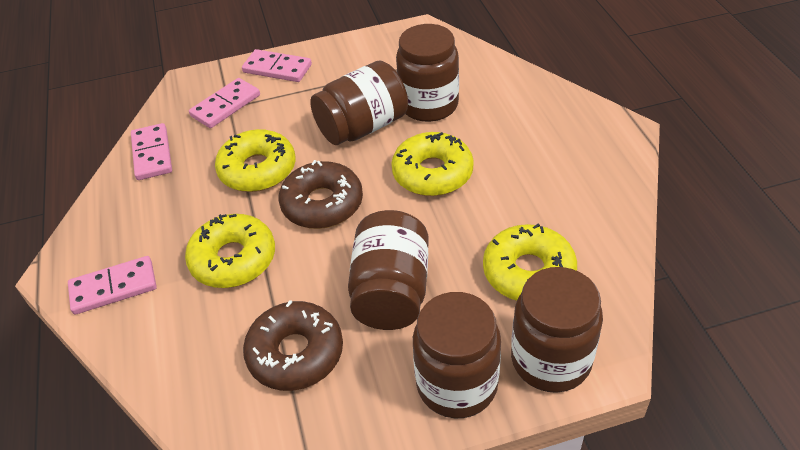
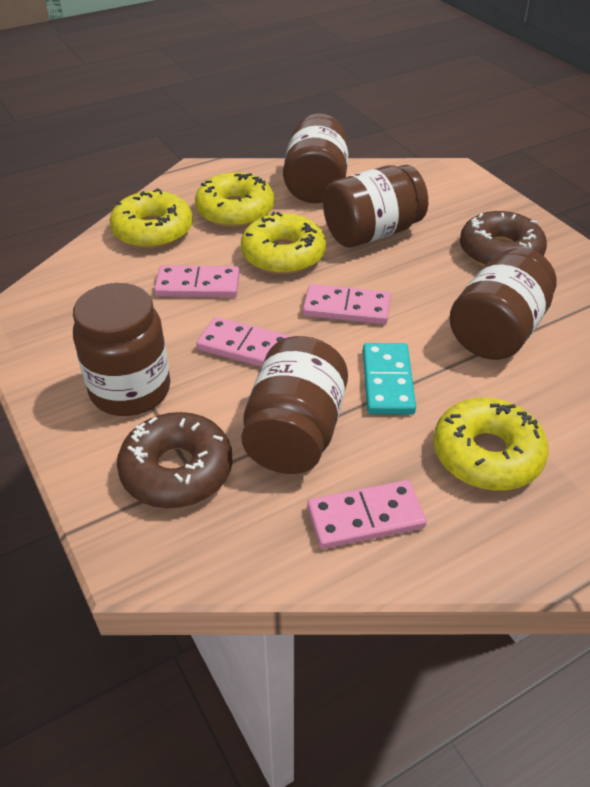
turquoise domino: 0 -> 1

